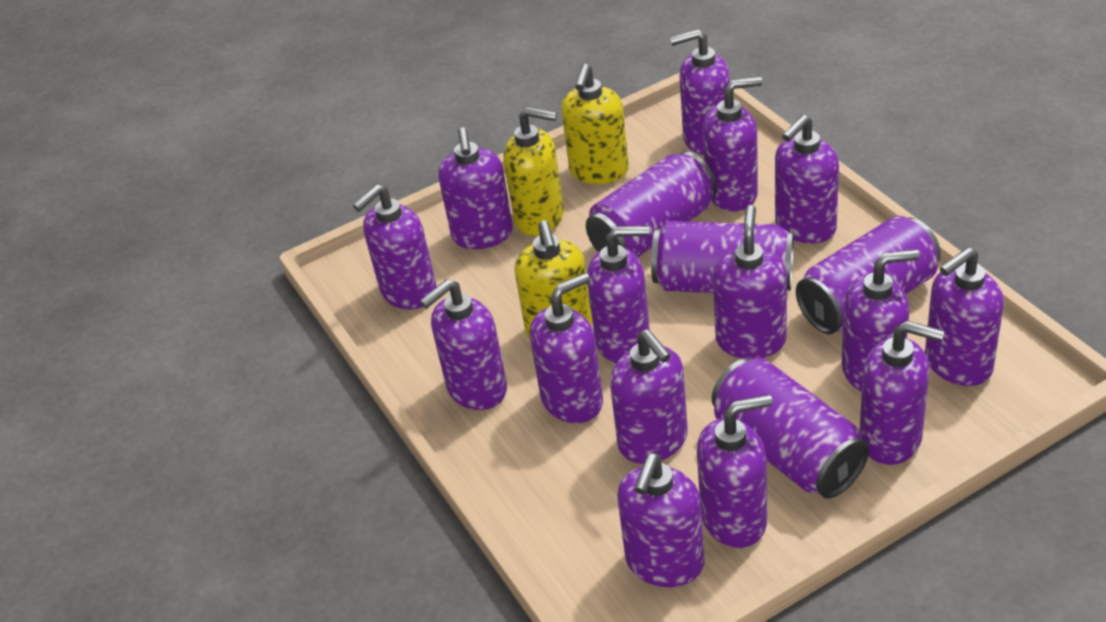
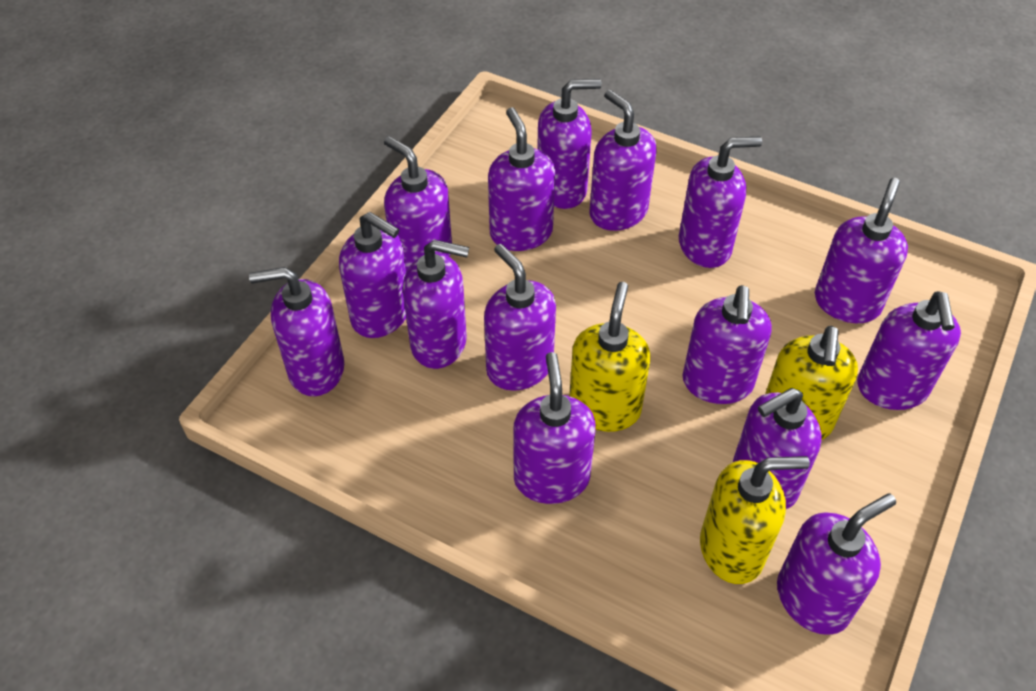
purple can: 4 -> 0

